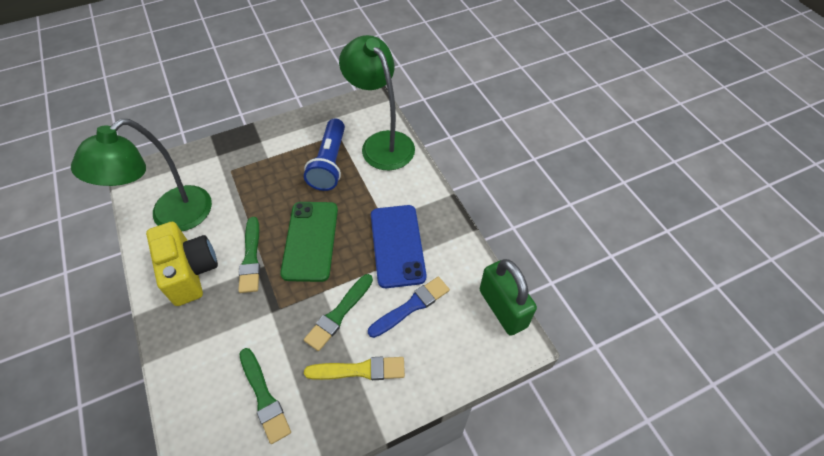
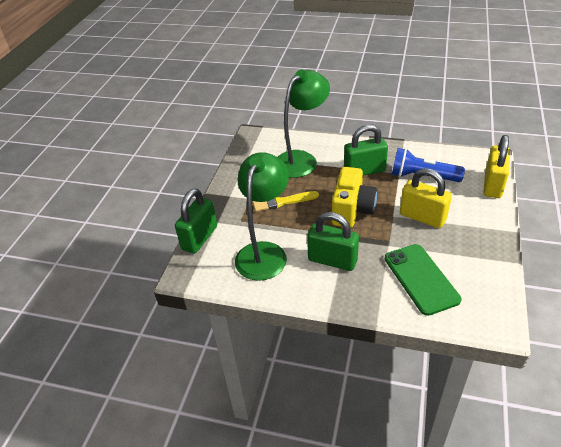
blue brush: 1 -> 0
blue phone: 1 -> 0
green brush: 3 -> 0
green padlock: 1 -> 3
yellow padlock: 0 -> 2

